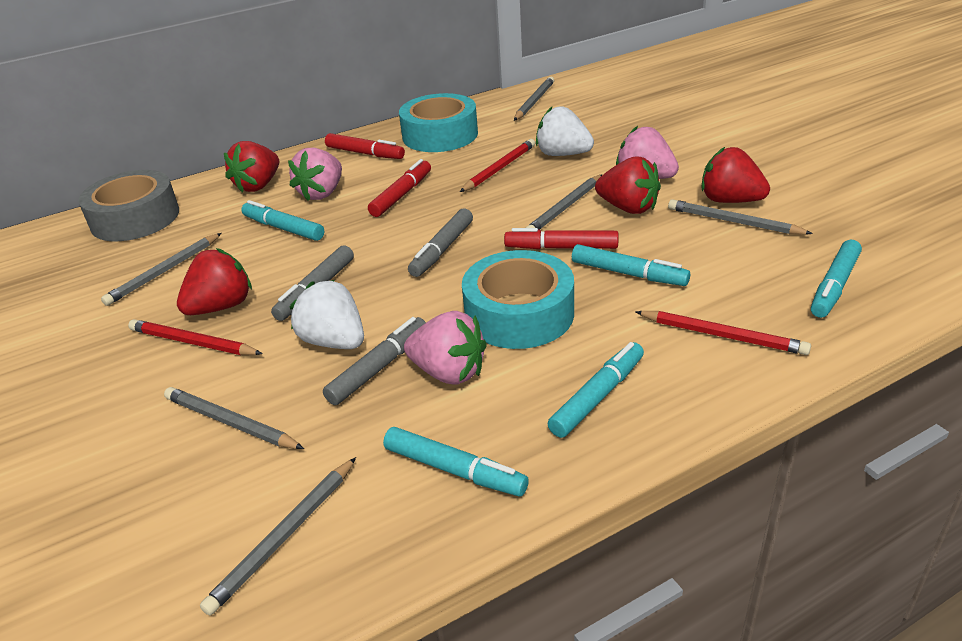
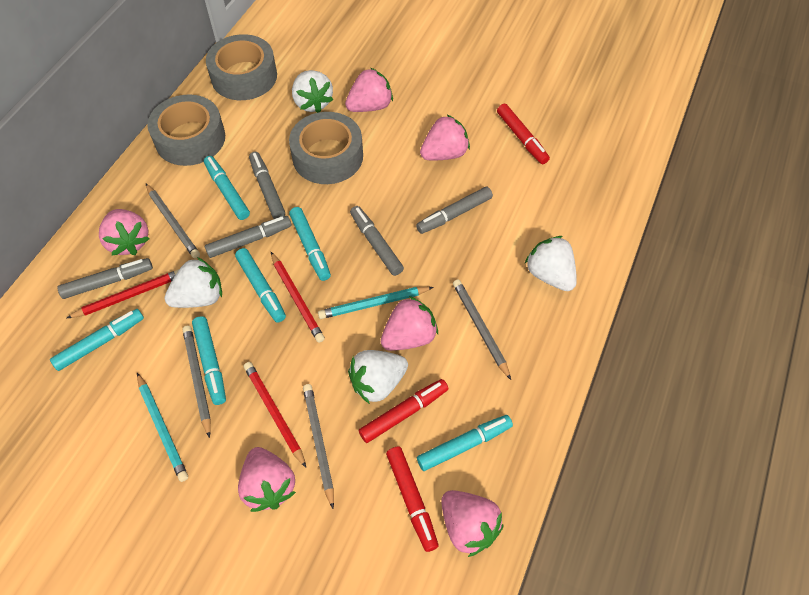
grey marker: 3 -> 5
grey pencil: 6 -> 4
grey tape: 1 -> 3
pink strawberry: 3 -> 6
red strawberry: 4 -> 0
turquoise marker: 5 -> 6
turquoise pencil: 0 -> 2
turquoise tape: 2 -> 0
white strawberry: 2 -> 4

